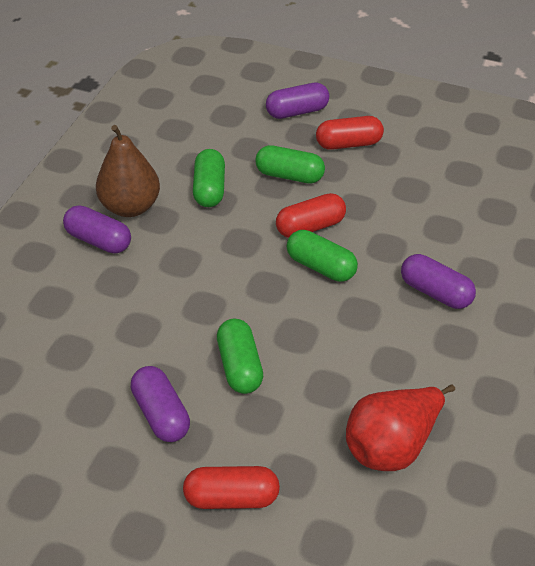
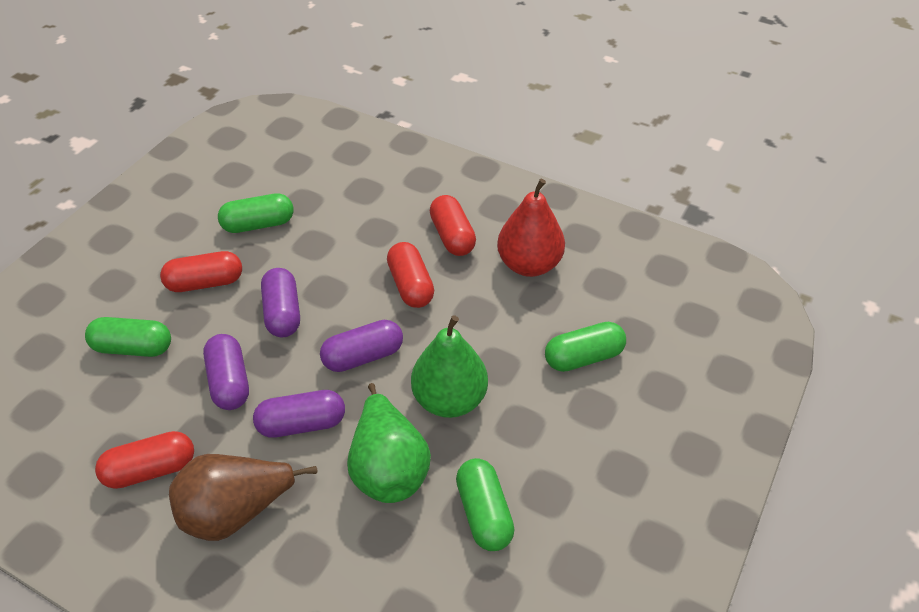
green pear: 0 -> 2
red capsule: 3 -> 4

